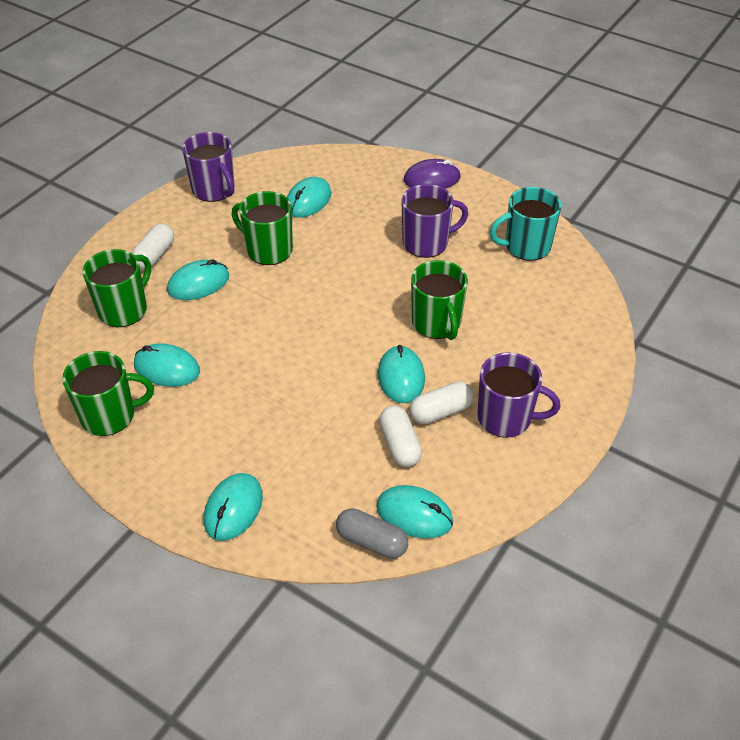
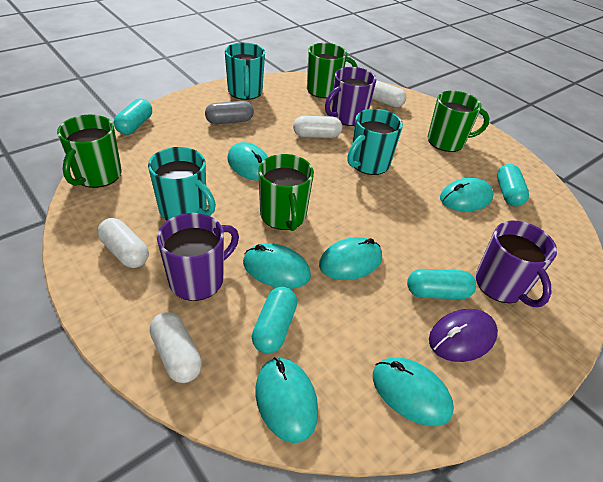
turquoise capsule: 0 -> 4
turquoise mug: 1 -> 3
white capsule: 3 -> 4

